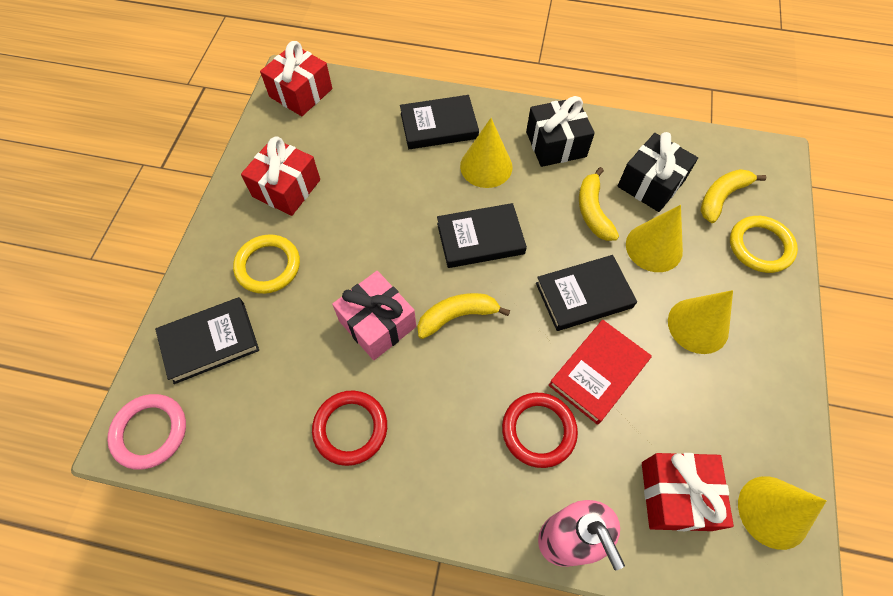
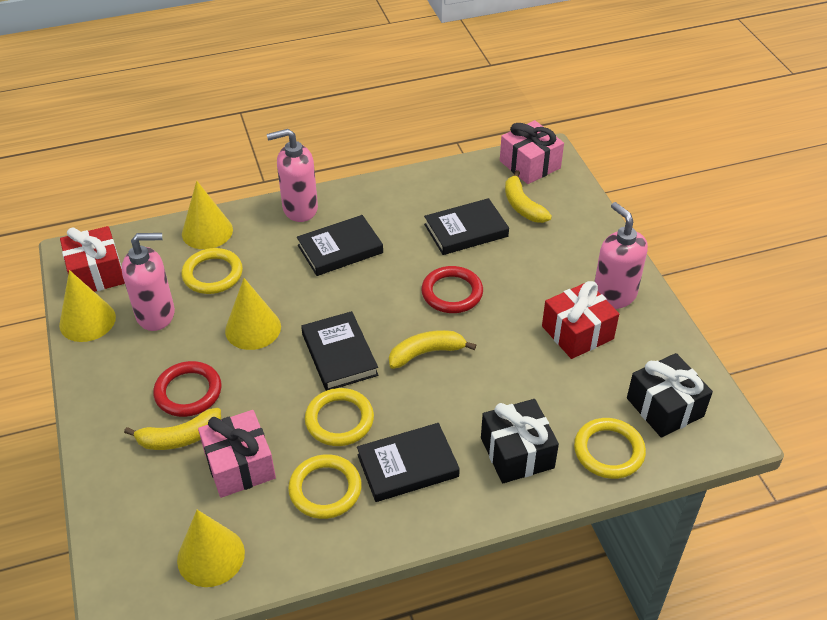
pink gift: 1 -> 2
pink ring: 1 -> 0
pink soap dispenser: 1 -> 3
red book: 1 -> 0
red gift: 3 -> 2
yellow ring: 2 -> 4

